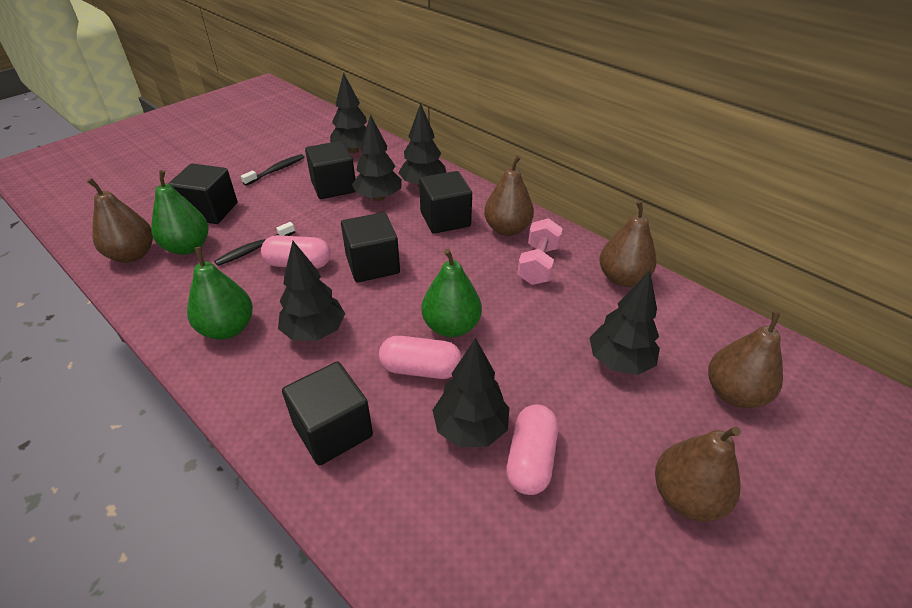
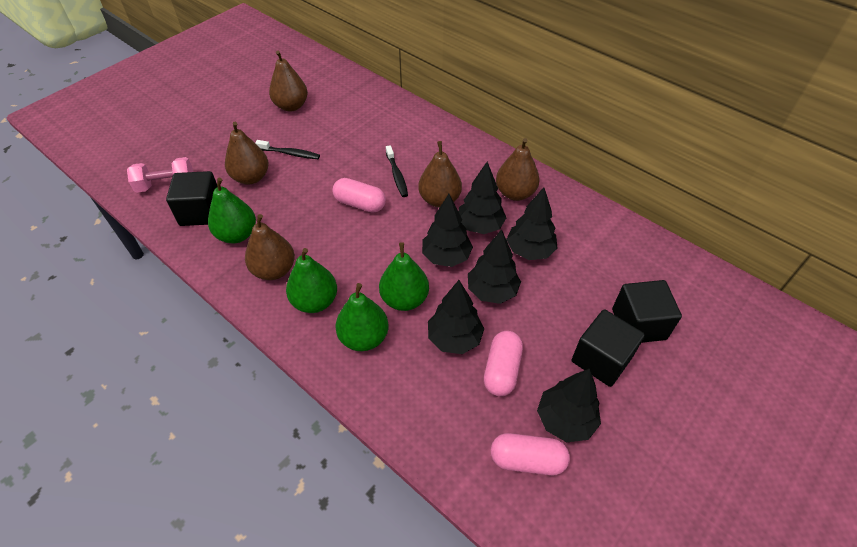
black cube: 5 -> 3
green pear: 3 -> 4

